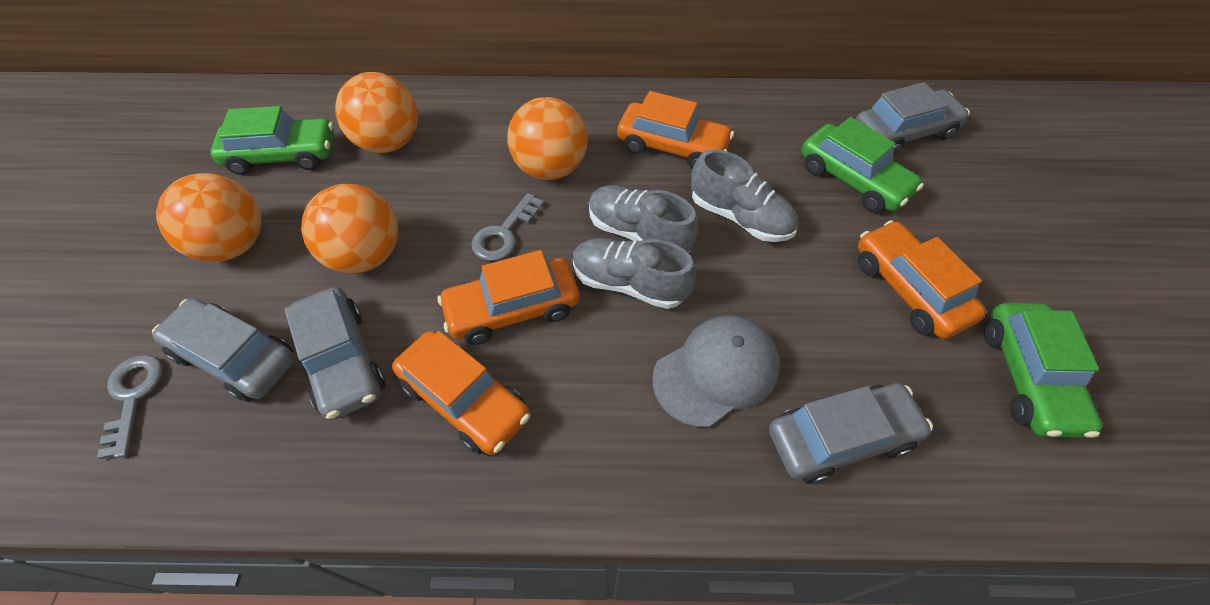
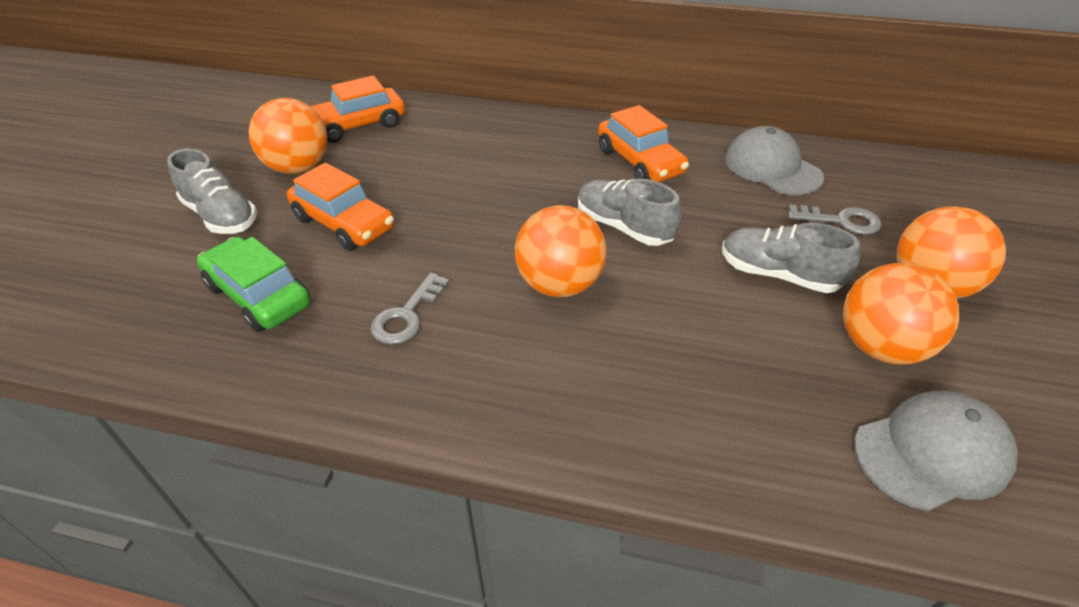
green car: 3 -> 1
grey cap: 1 -> 2
grey car: 4 -> 0
orange car: 4 -> 3

